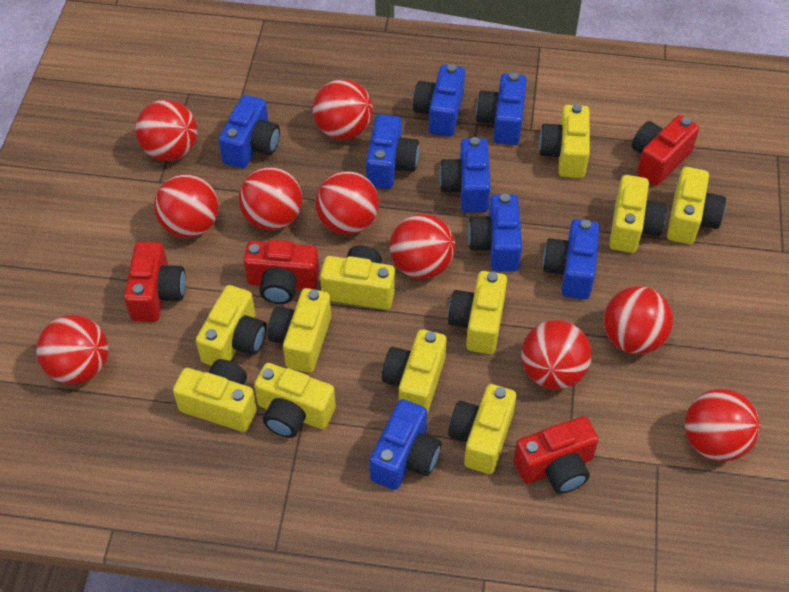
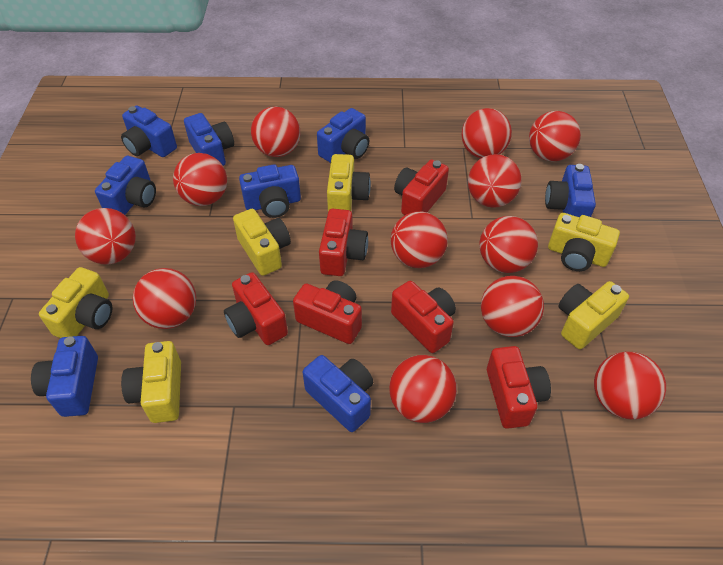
red ball: 10 -> 12
red camera: 4 -> 6
yellow camera: 11 -> 6

